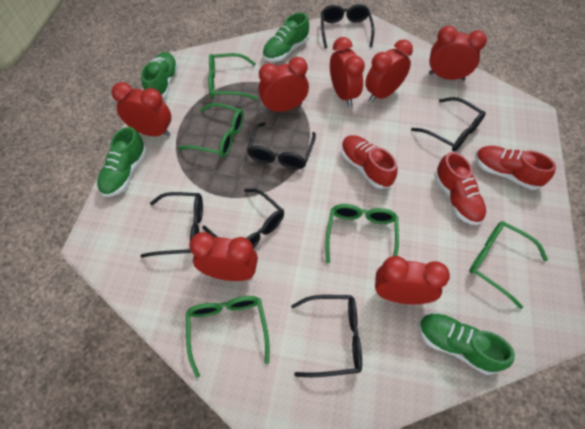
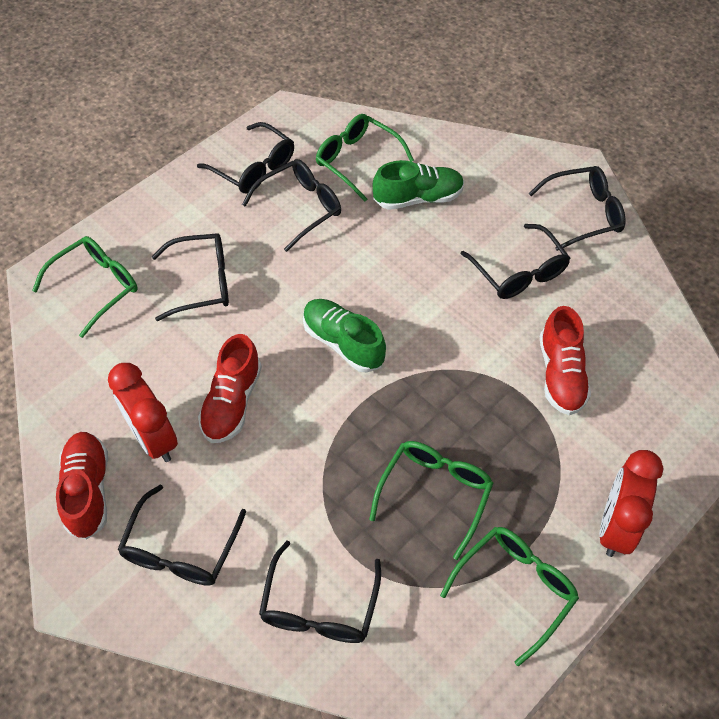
black glasses: 6 -> 7
green glasses: 5 -> 4
green shoe: 4 -> 2
red clock: 7 -> 2

